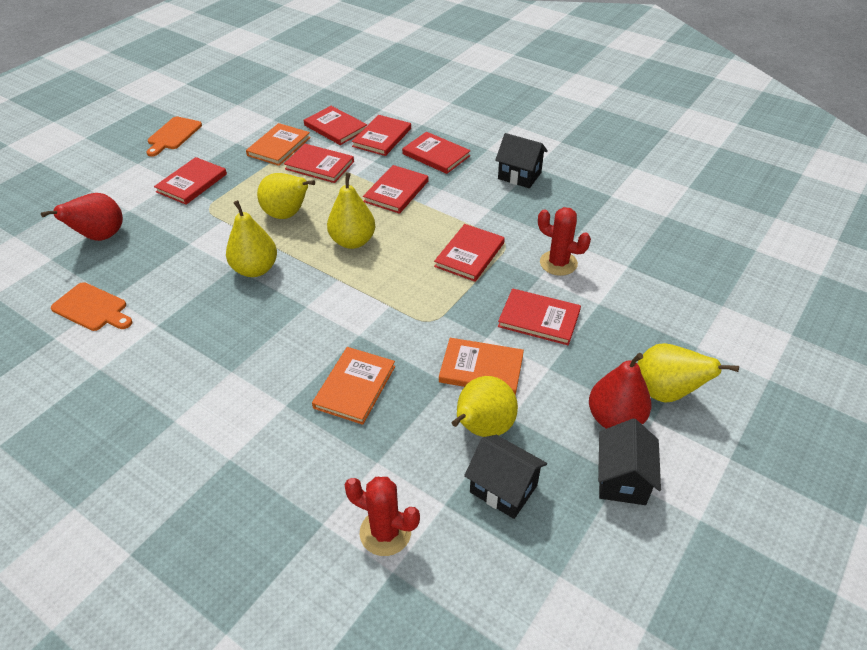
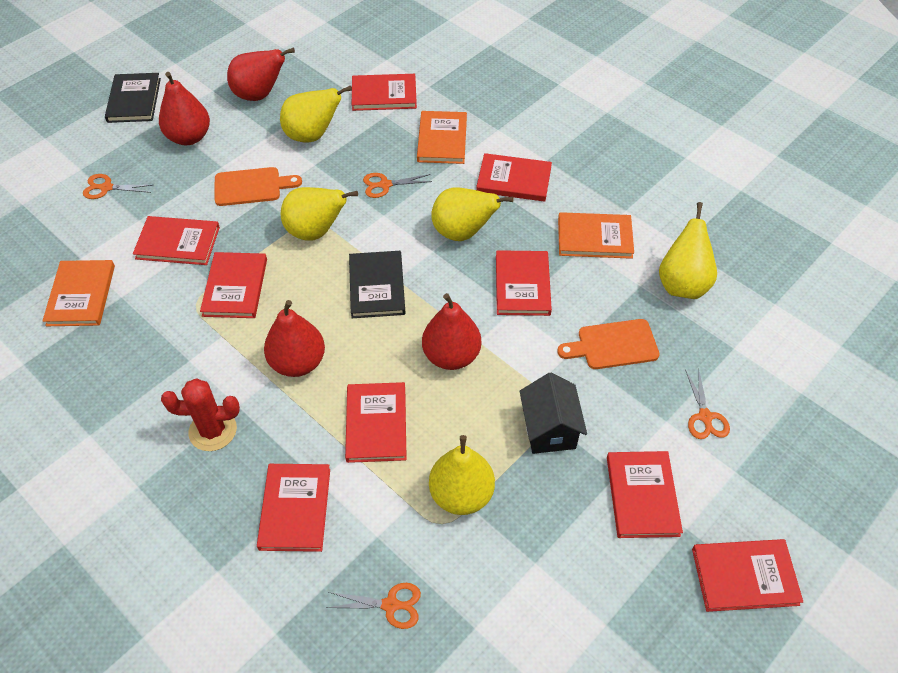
black book: 0 -> 2
black house: 3 -> 1
orange scissors: 0 -> 4
red book: 8 -> 9
red cactus: 2 -> 1
red pear: 2 -> 4

